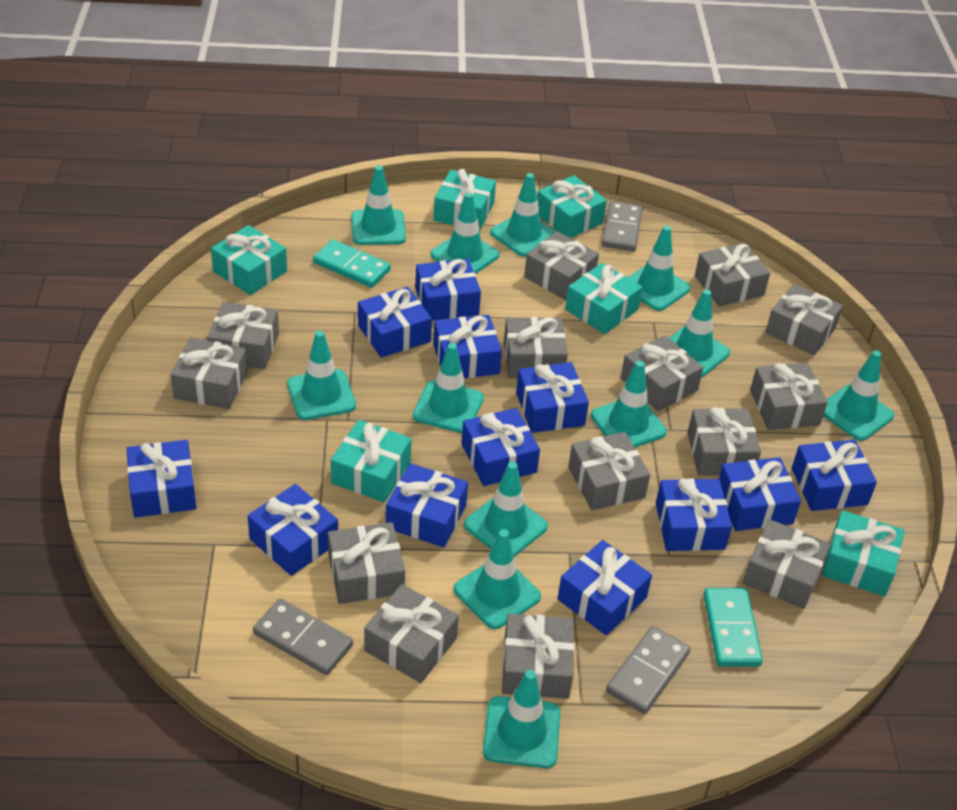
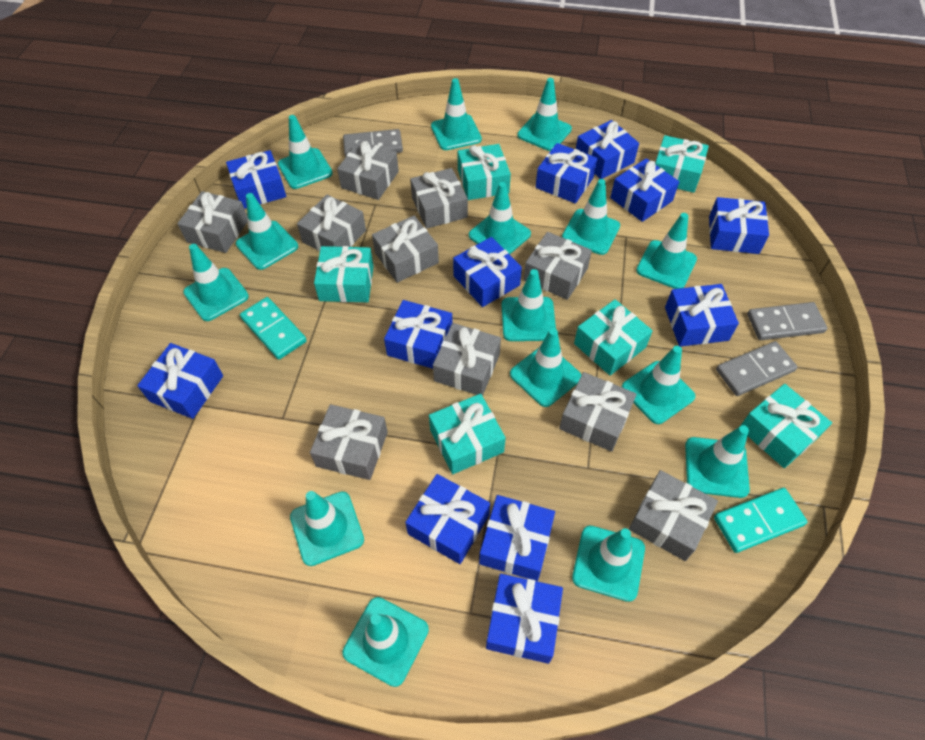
grey gift: 14 -> 10
turquoise traffic cone: 12 -> 15

